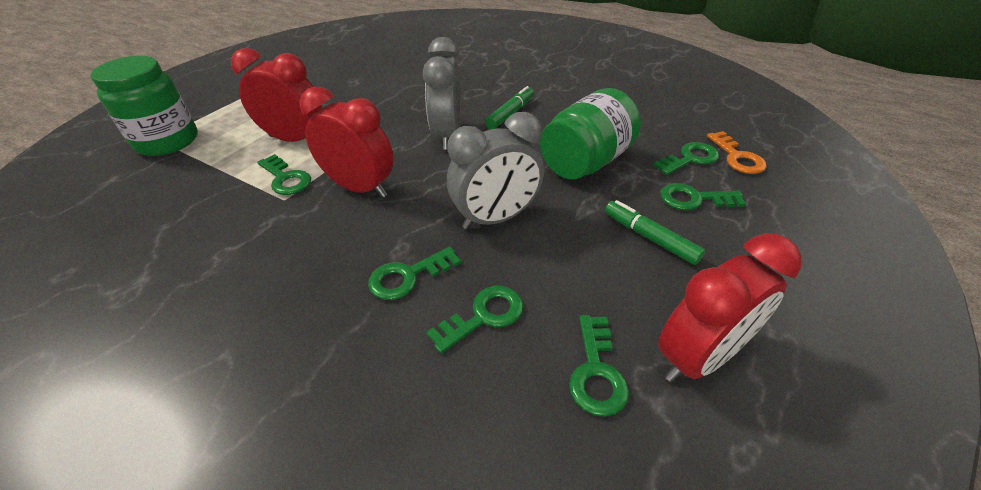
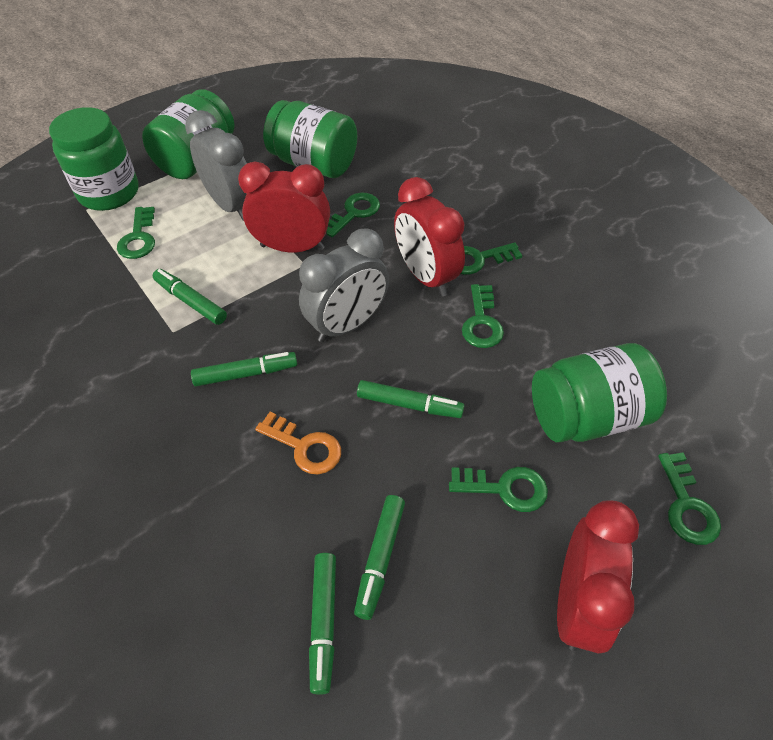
green jar: 2 -> 4
green marker: 2 -> 5

